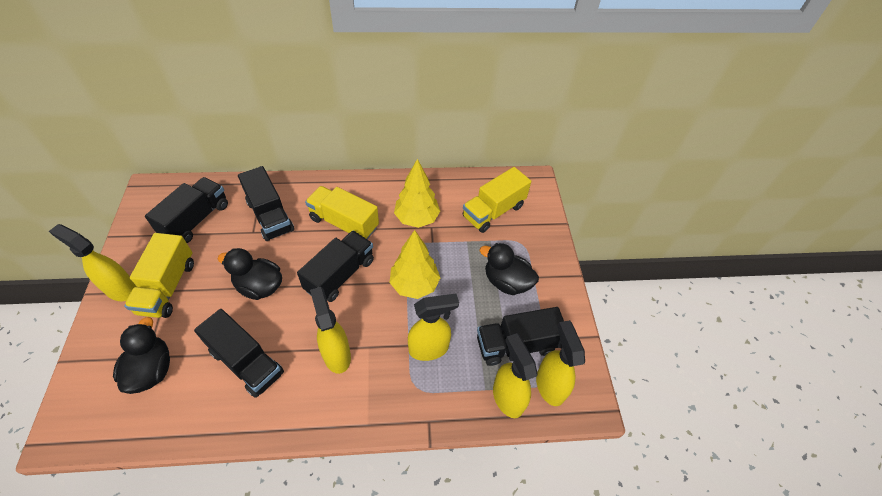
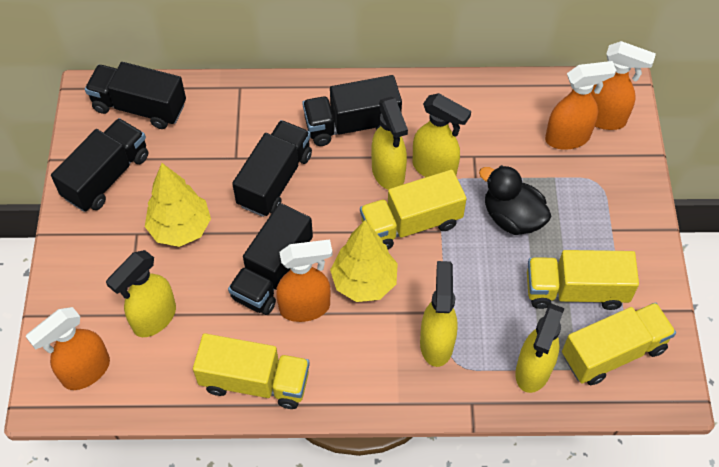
black duck: 3 -> 1
orange spray bottle: 0 -> 4
yellow truck: 3 -> 4

